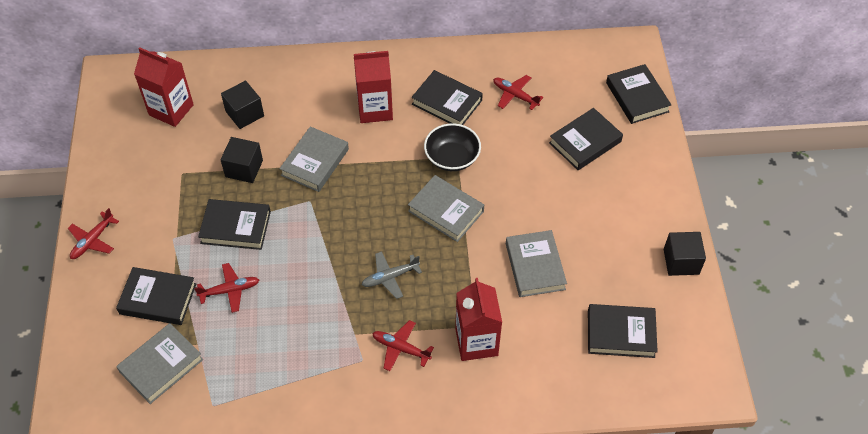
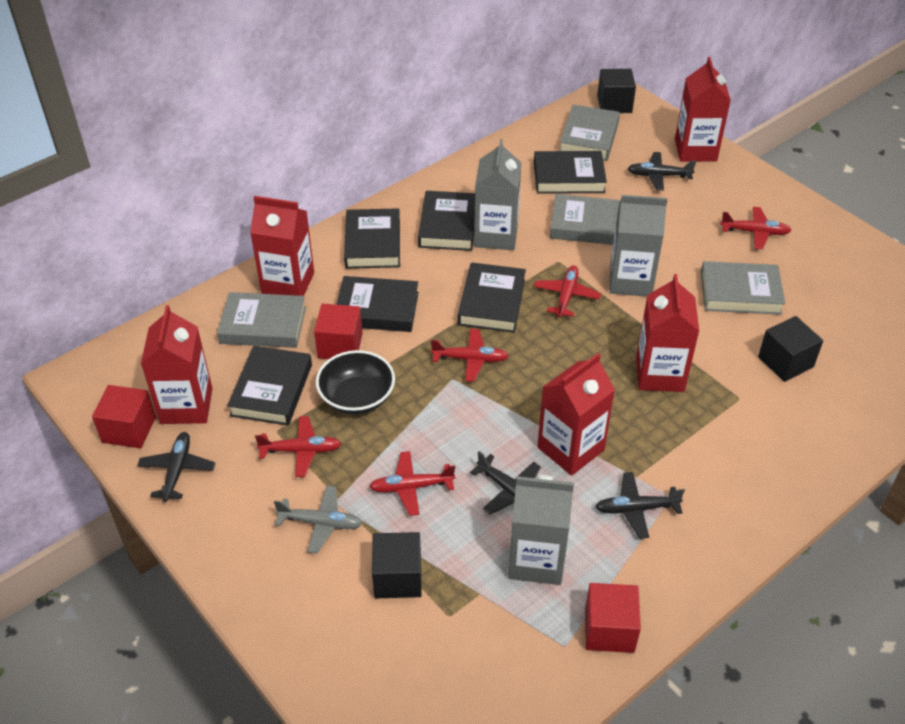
black plane: 0 -> 4
grey carton: 0 -> 3
red carton: 3 -> 5
red cube: 0 -> 3
red plane: 4 -> 5

